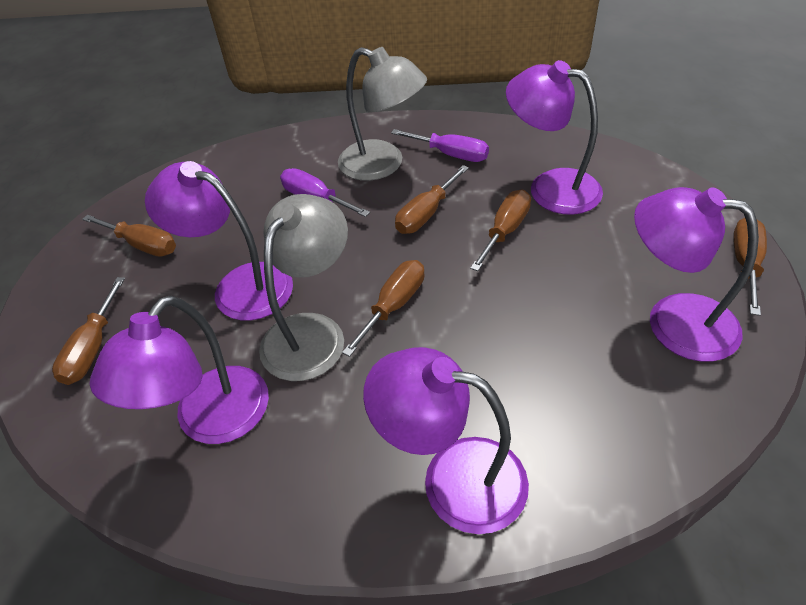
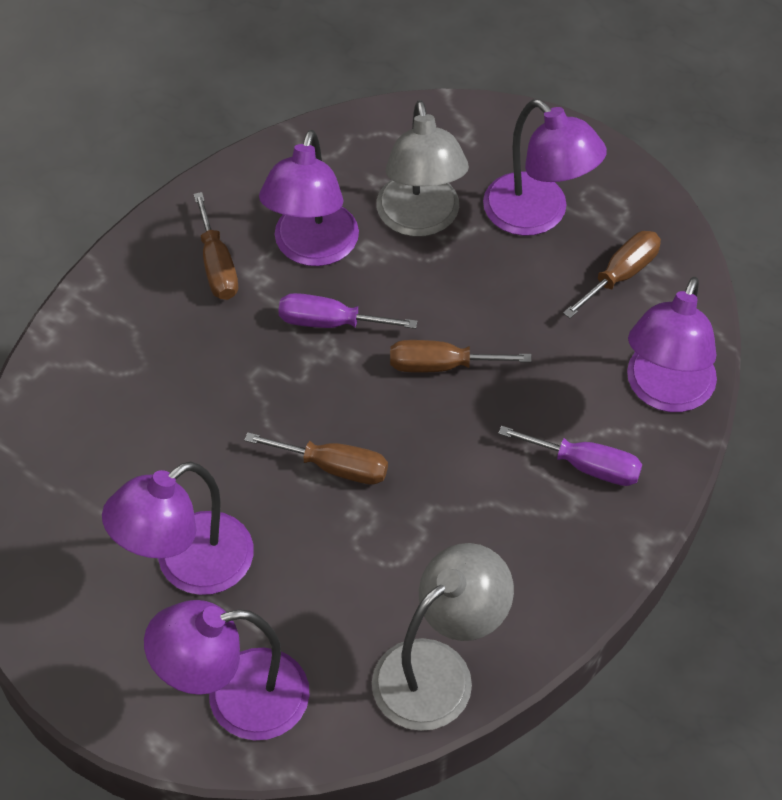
brown screwdriver: 6 -> 4

